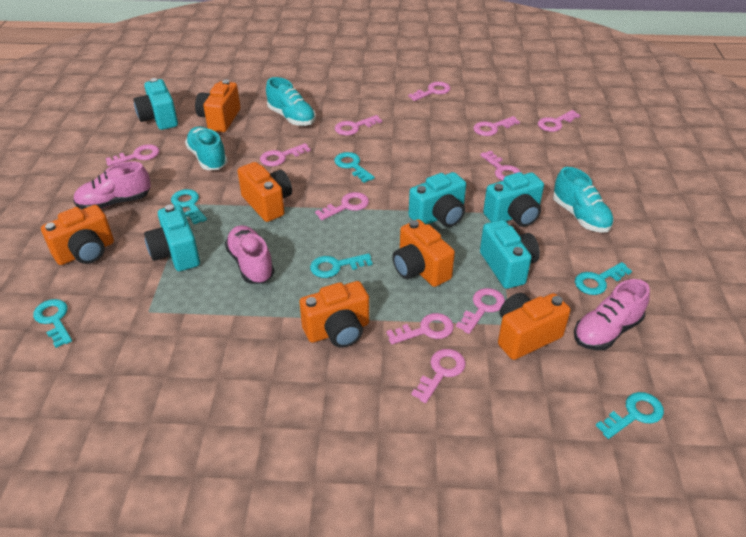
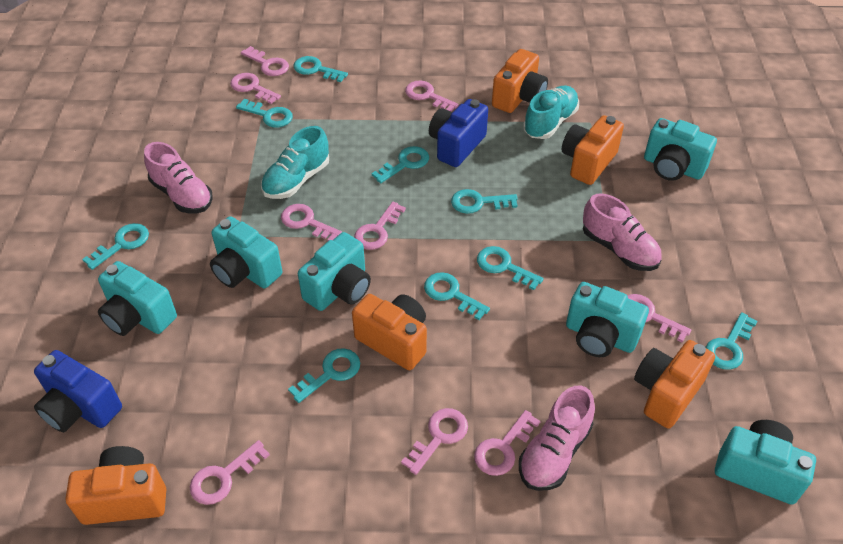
blue camera: 0 -> 2
orange camera: 6 -> 5
pink key: 11 -> 9
turquoise camera: 5 -> 6
turquoise key: 6 -> 9
turquoise shoe: 3 -> 2

